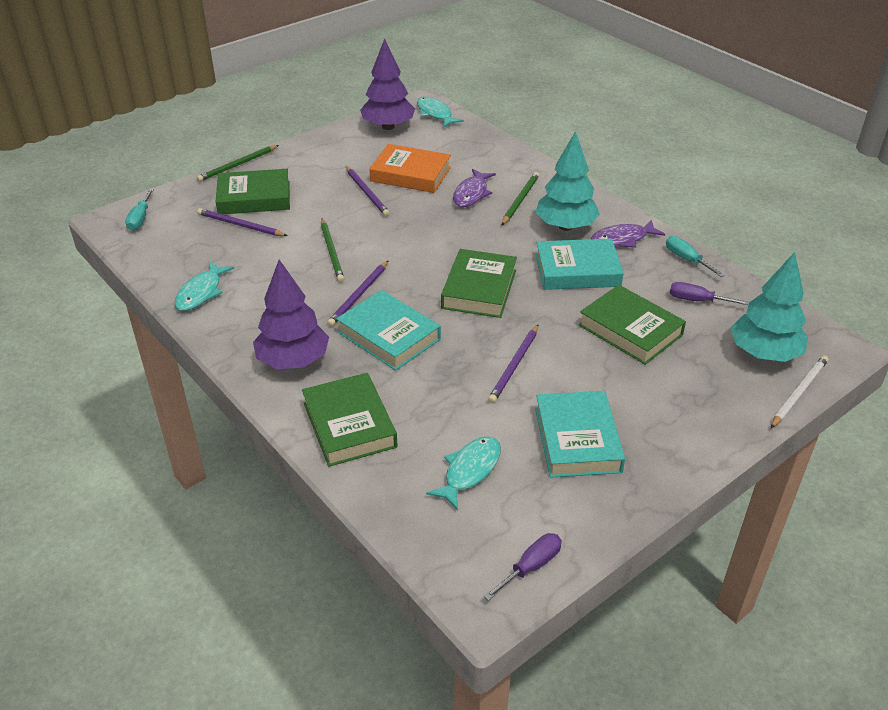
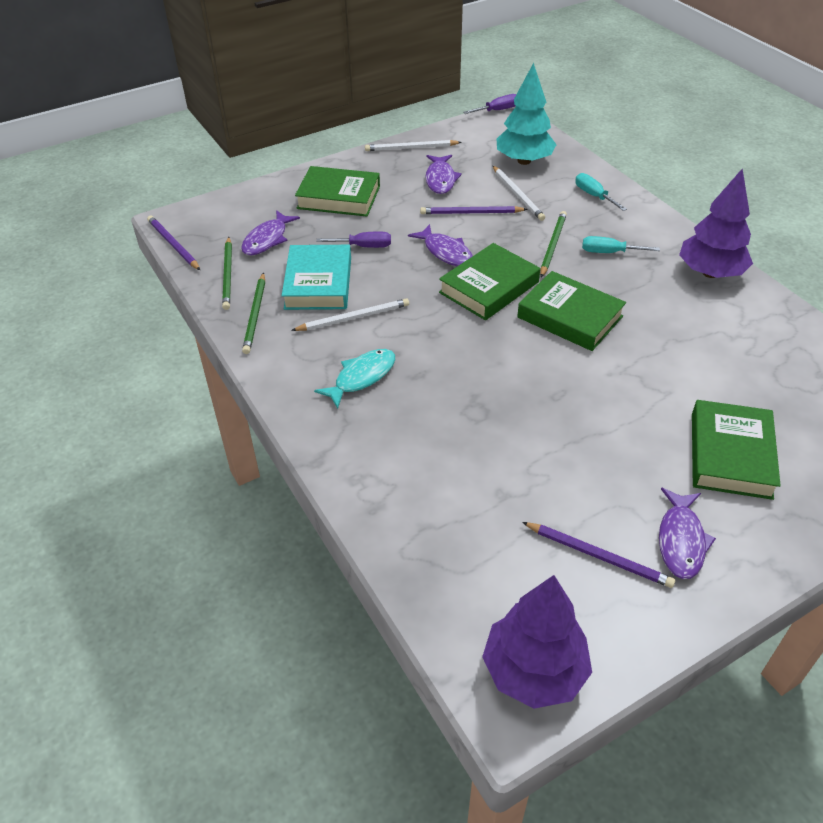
orange book: 1 -> 0
purple fish: 2 -> 4
purple pencil: 4 -> 3
turquoise book: 3 -> 1
turquoise fish: 3 -> 1
turquoise tree: 2 -> 1
white pencil: 1 -> 3

